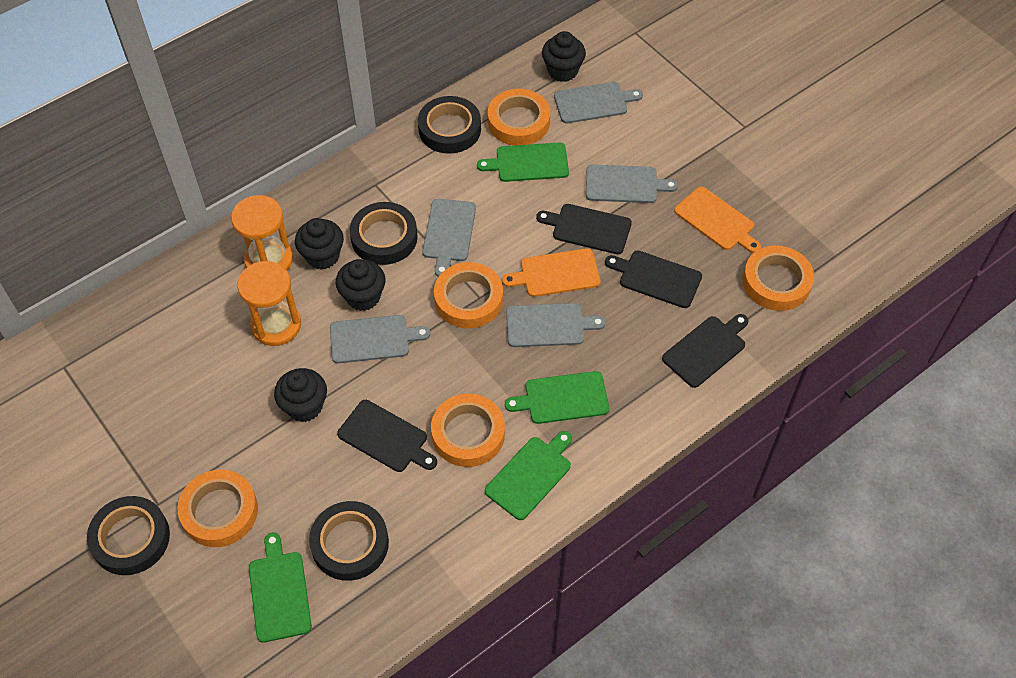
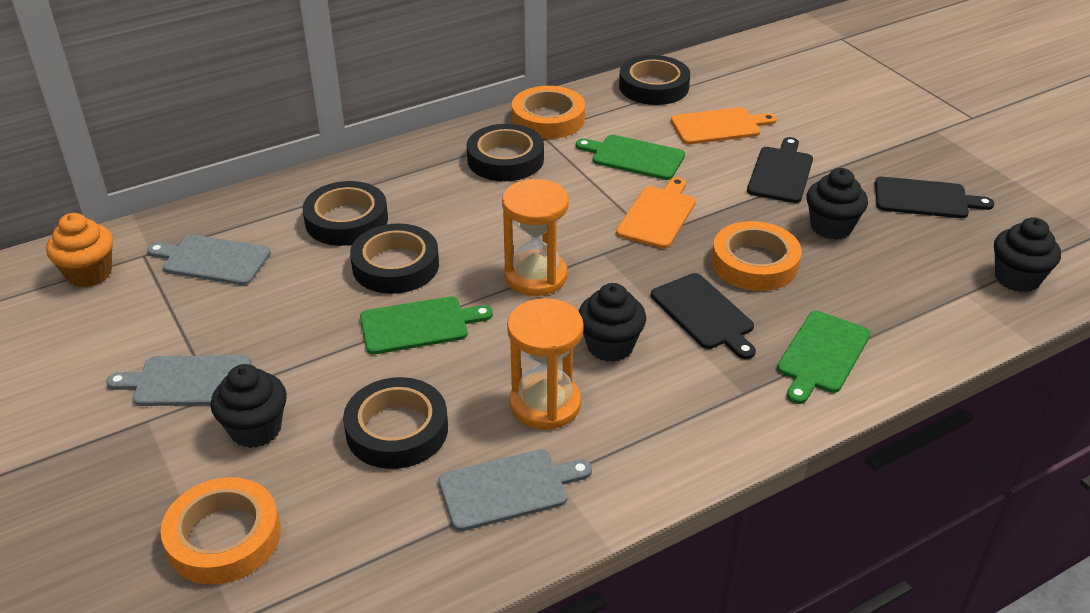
black cutting board: 4 -> 3
black tape: 4 -> 5
green cutting board: 4 -> 3
grey cutting board: 5 -> 3
orange cupcake: 0 -> 1
orange tape: 5 -> 3

